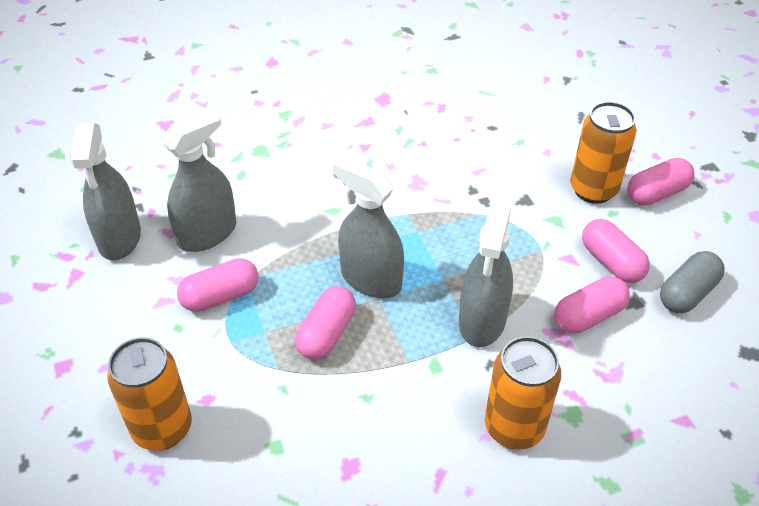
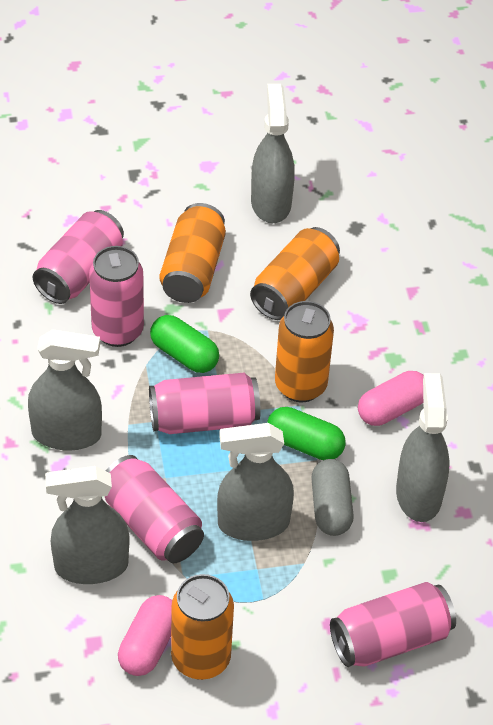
green capsule: 0 -> 2
grey spray bottle: 4 -> 5
orange can: 3 -> 4
pink can: 0 -> 5
pink capsule: 5 -> 2

